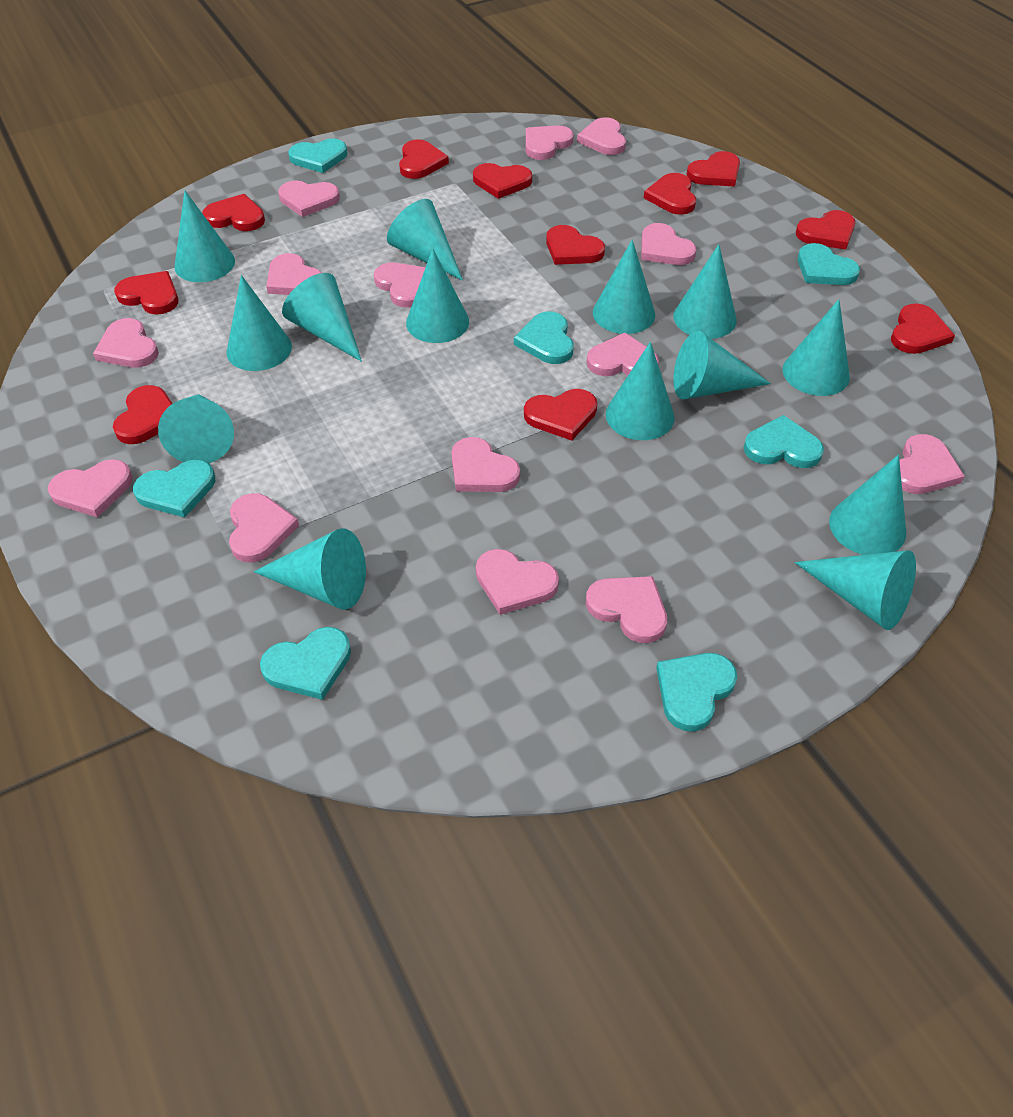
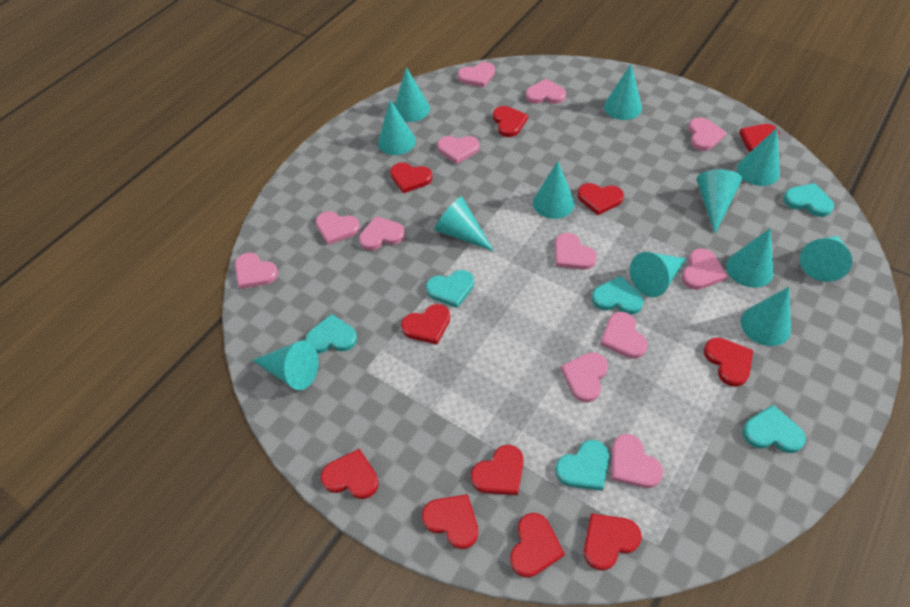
pink heart: 14 -> 12
turquoise cone: 14 -> 12
turquoise heart: 7 -> 6

